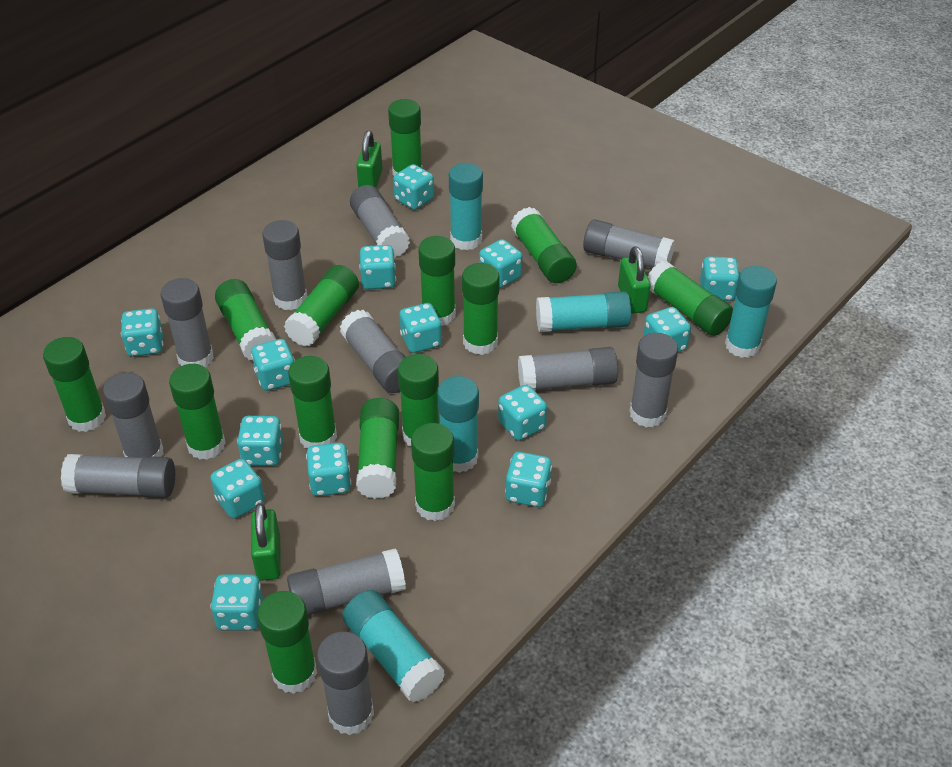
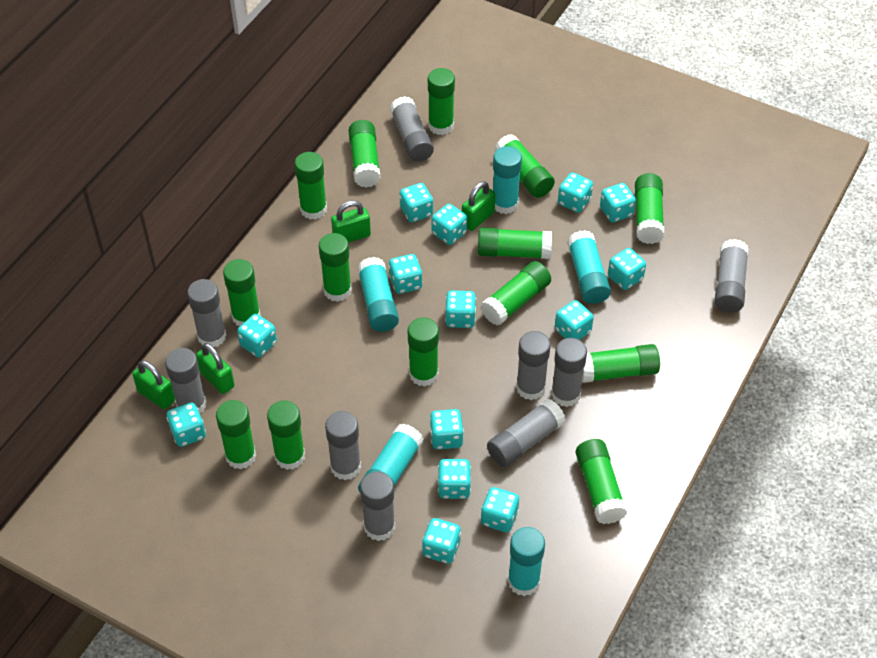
green padlock: 3 -> 4
grey glue stick: 11 -> 9

